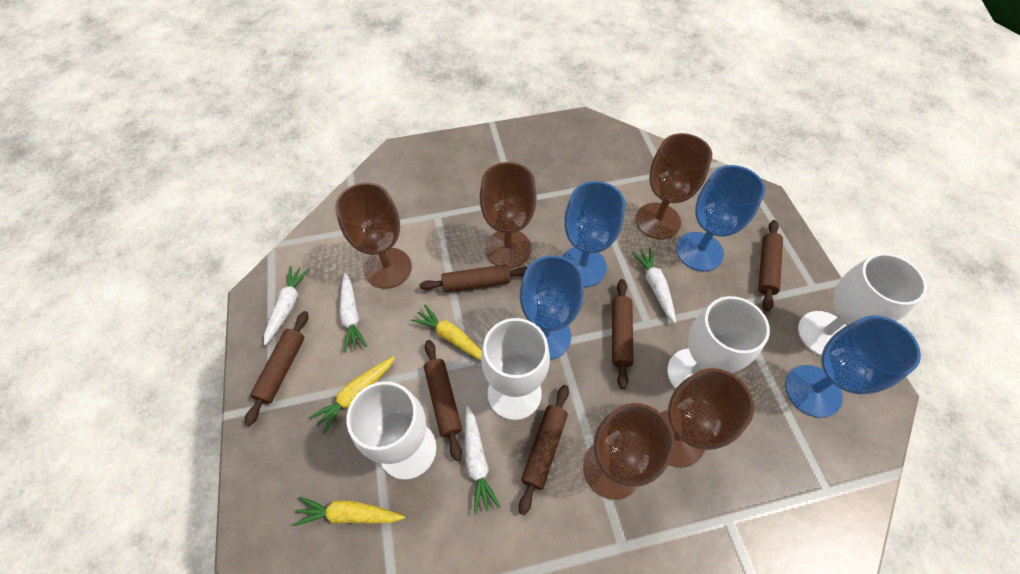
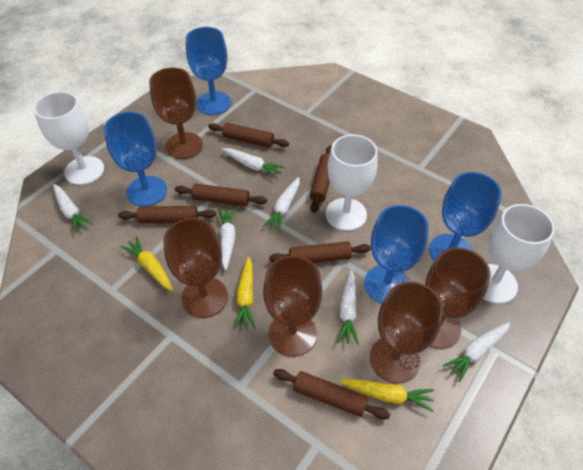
white carrot: 4 -> 6
white goblet: 4 -> 3

